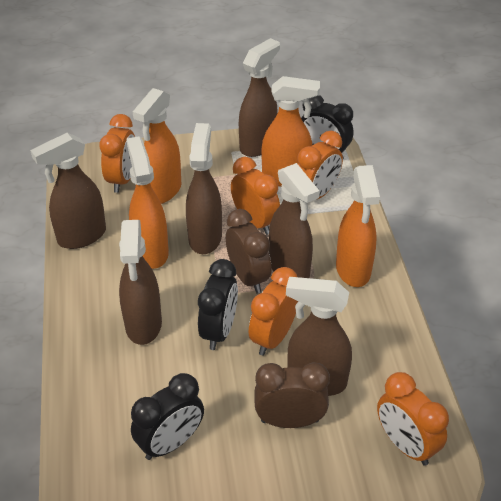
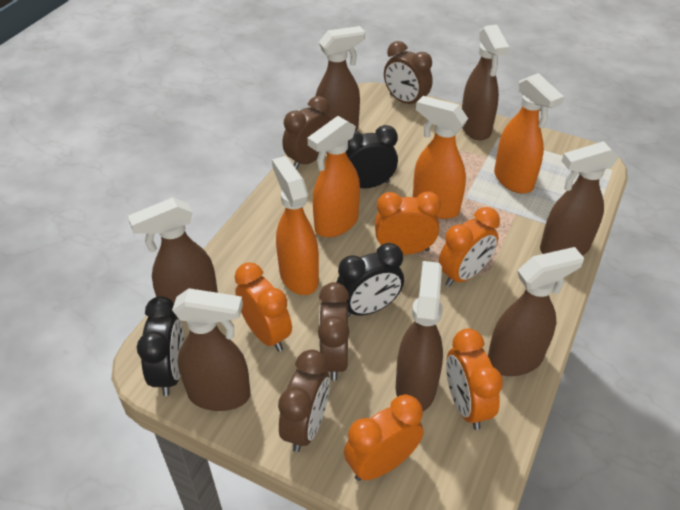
brown clock: 2 -> 4
brown spray bottle: 6 -> 7

